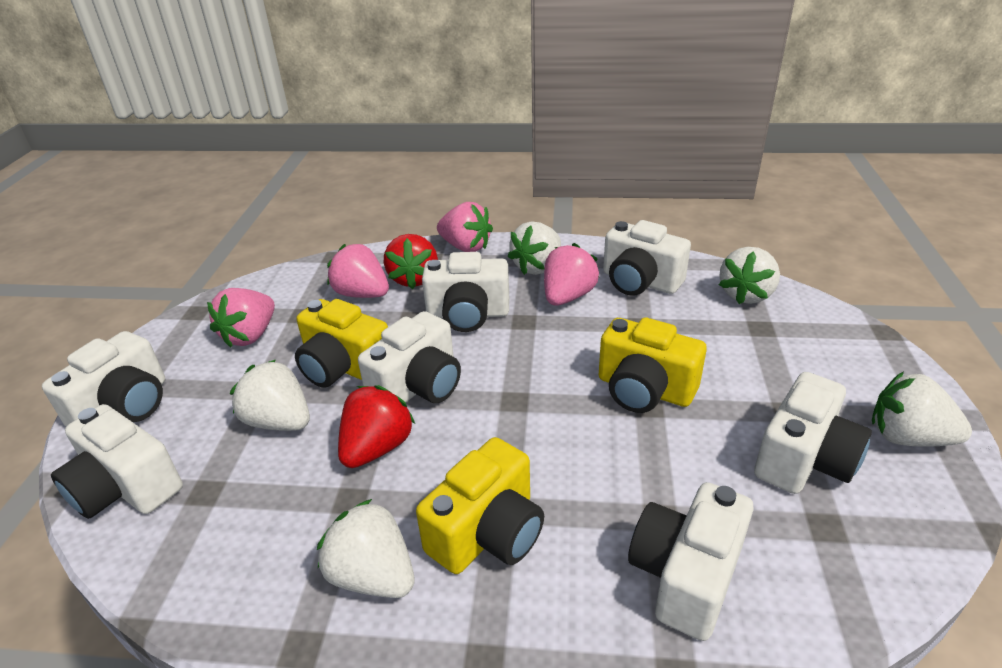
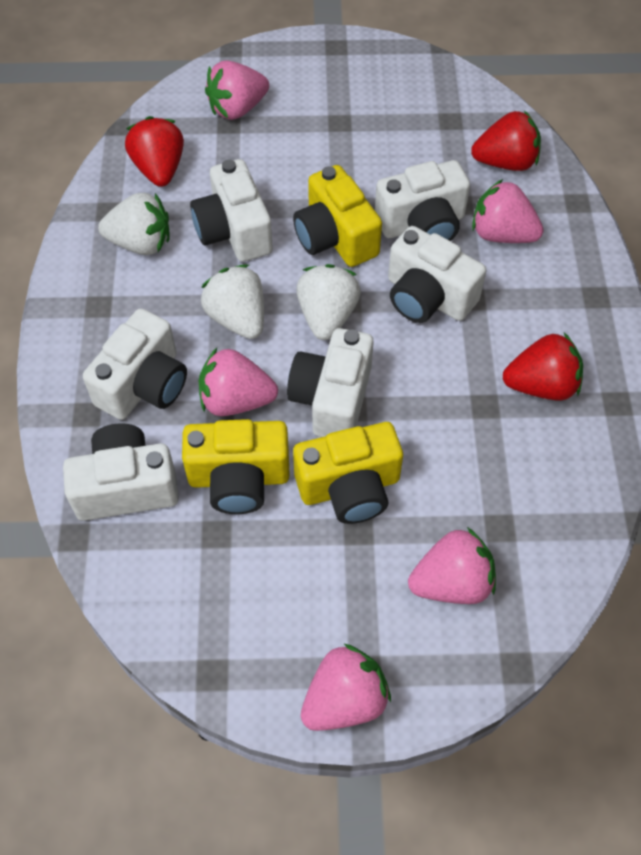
pink strawberry: 4 -> 5
red strawberry: 2 -> 3
white camera: 7 -> 6
white strawberry: 5 -> 3

